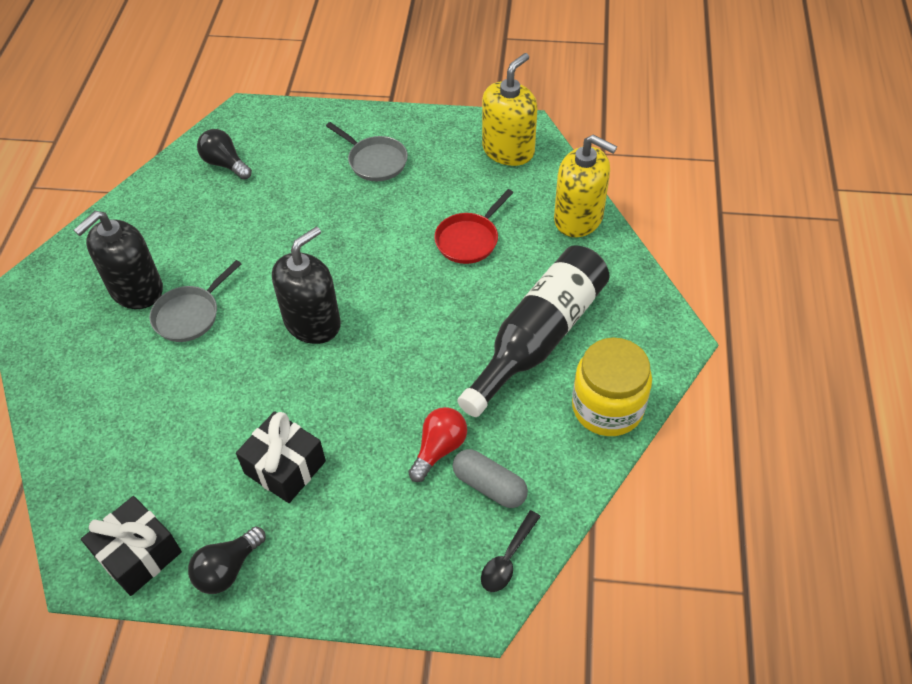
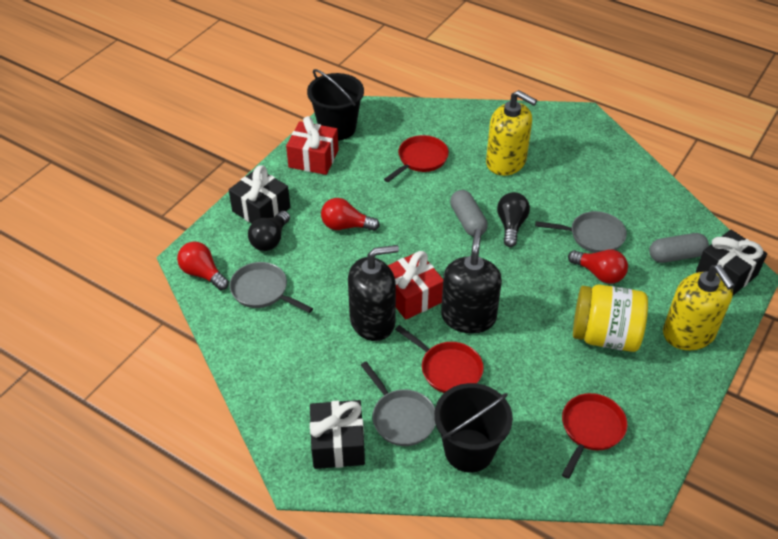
black bottle: 1 -> 0
black bucket: 0 -> 2
black gift: 2 -> 3
black spoon: 1 -> 0
grey capsule: 1 -> 2
grey pan: 2 -> 3
red gift: 0 -> 2
red light bulb: 1 -> 3
red pan: 1 -> 3

